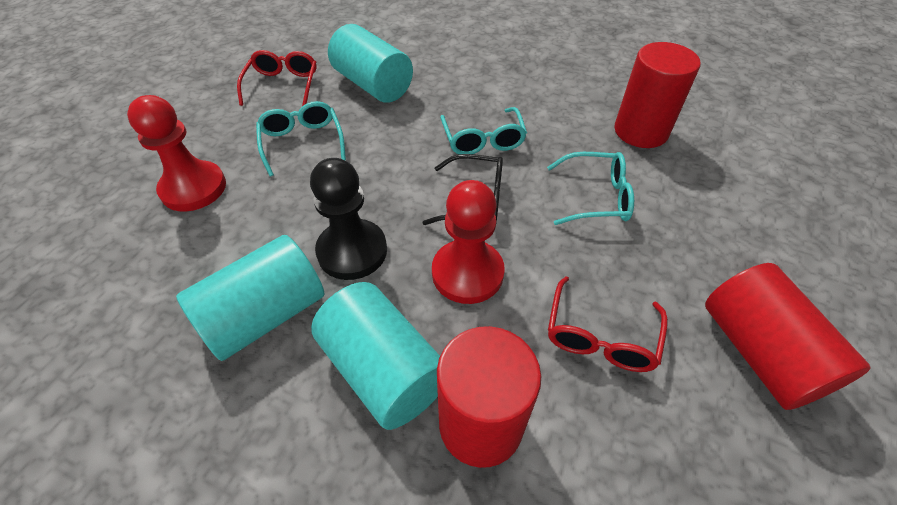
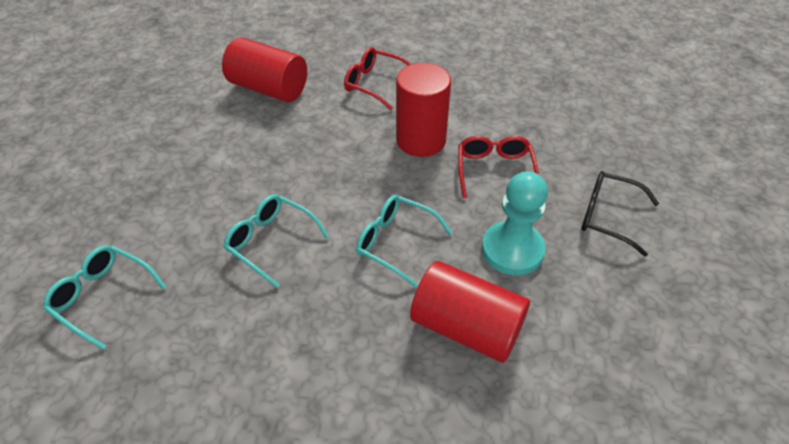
black pawn: 1 -> 0
red pawn: 2 -> 0
turquoise cylinder: 3 -> 0
turquoise pawn: 0 -> 1

